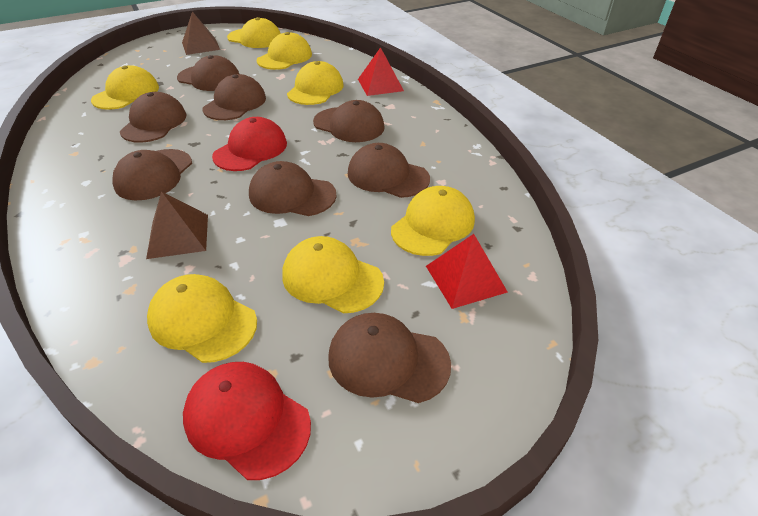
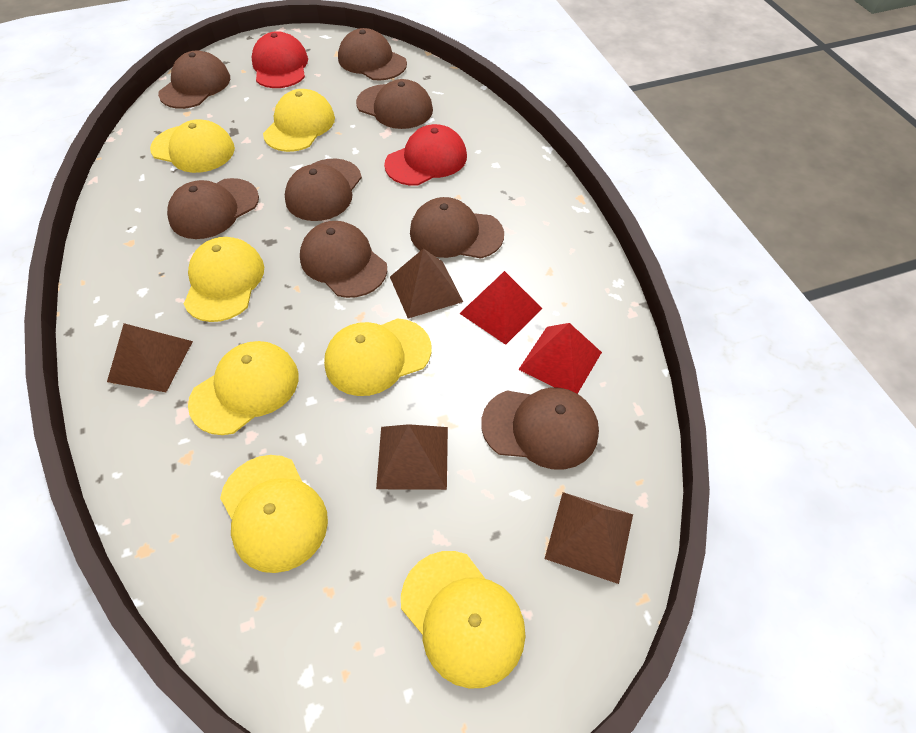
brown pyramid: 2 -> 4

